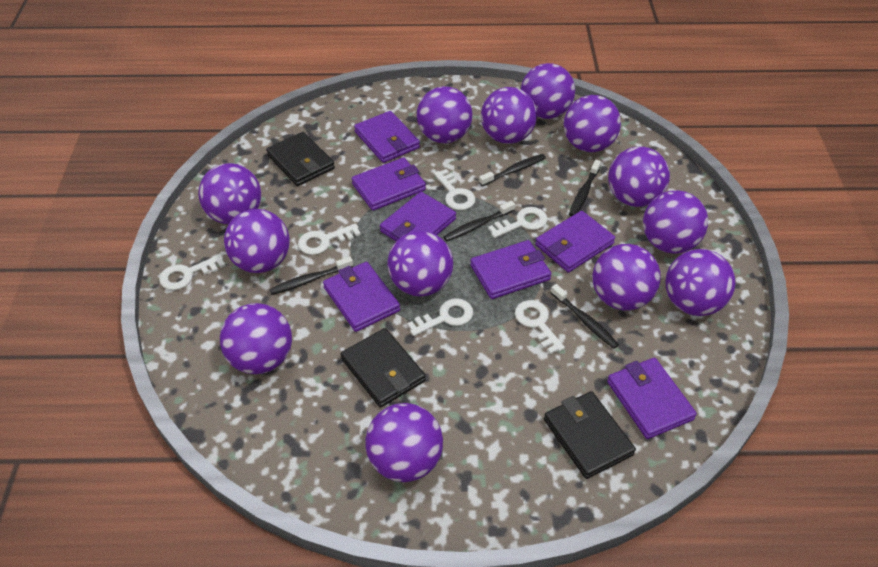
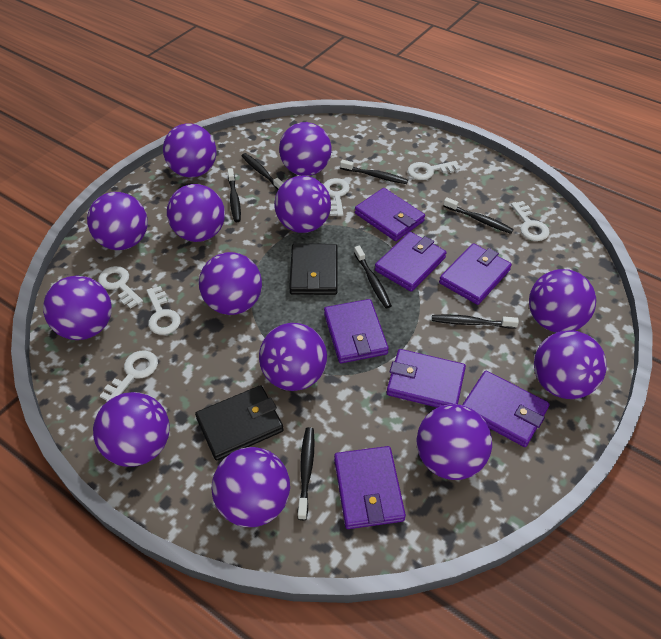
black toothbrush: 5 -> 7
black wallet: 3 -> 2

